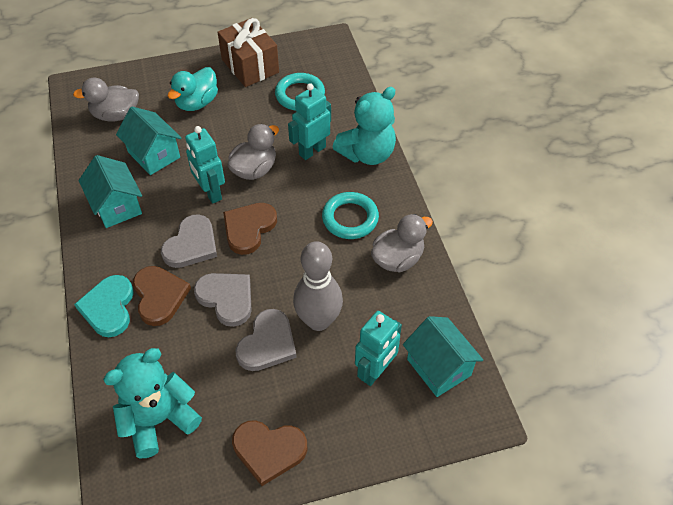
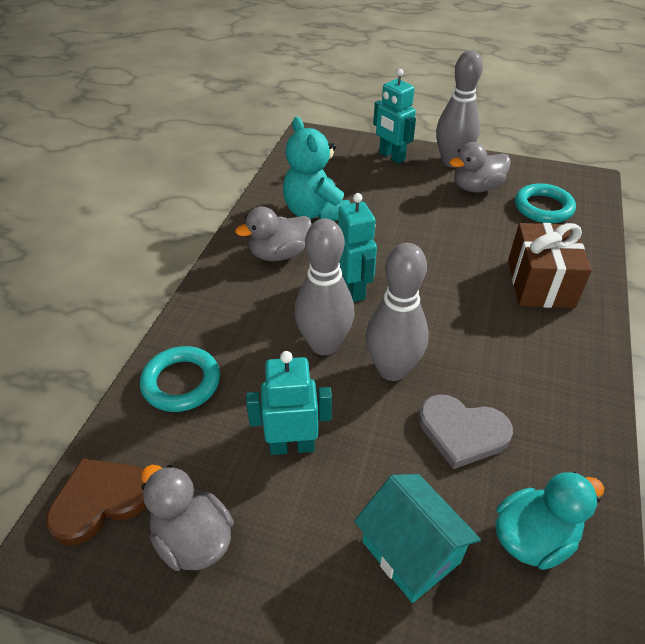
brown heart: 3 -> 1
grey bowling pin: 1 -> 3
grey heart: 3 -> 1
turquoise heart: 1 -> 0
turquoise house: 3 -> 1
turquoise teddy bear: 2 -> 1

